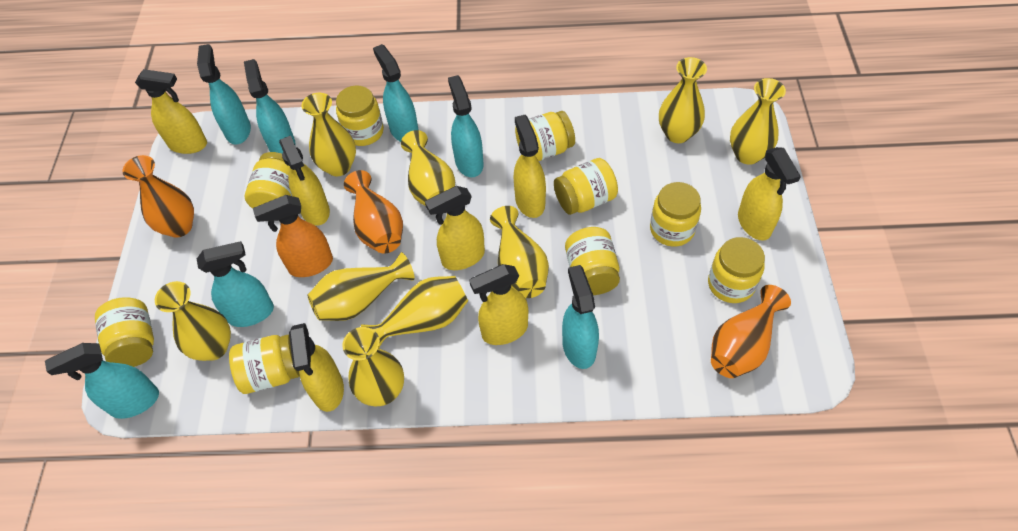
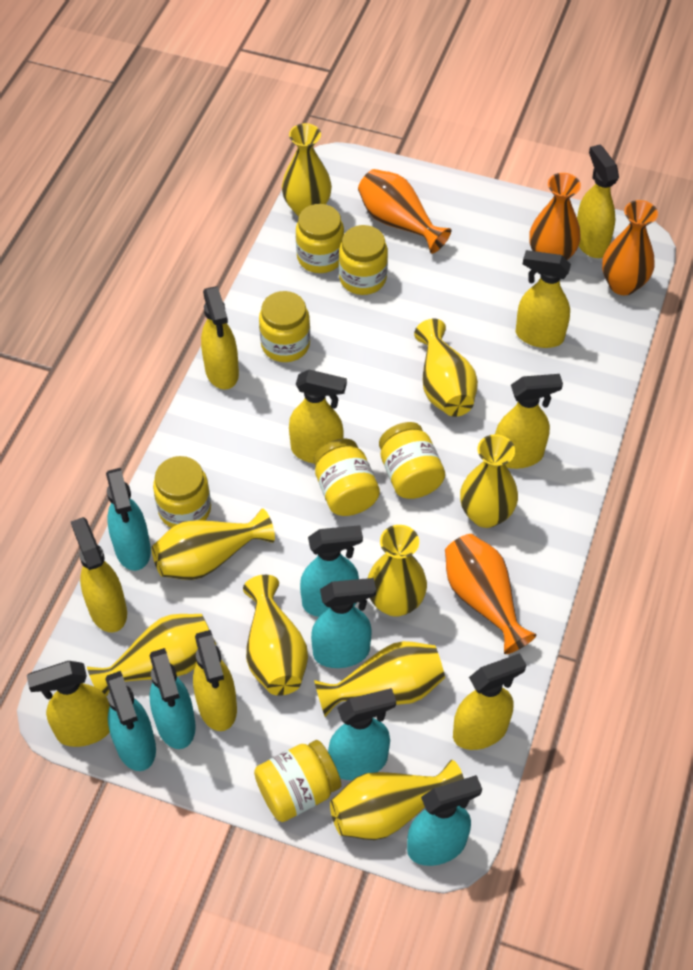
orange spray bottle: 1 -> 0
orange vase: 3 -> 4
yellow jar: 9 -> 7
yellow spray bottle: 7 -> 9

